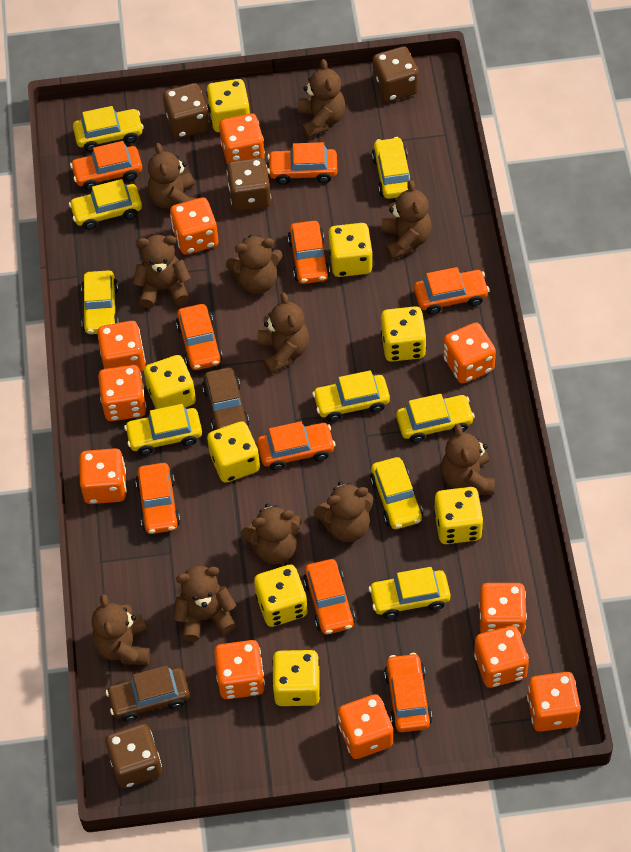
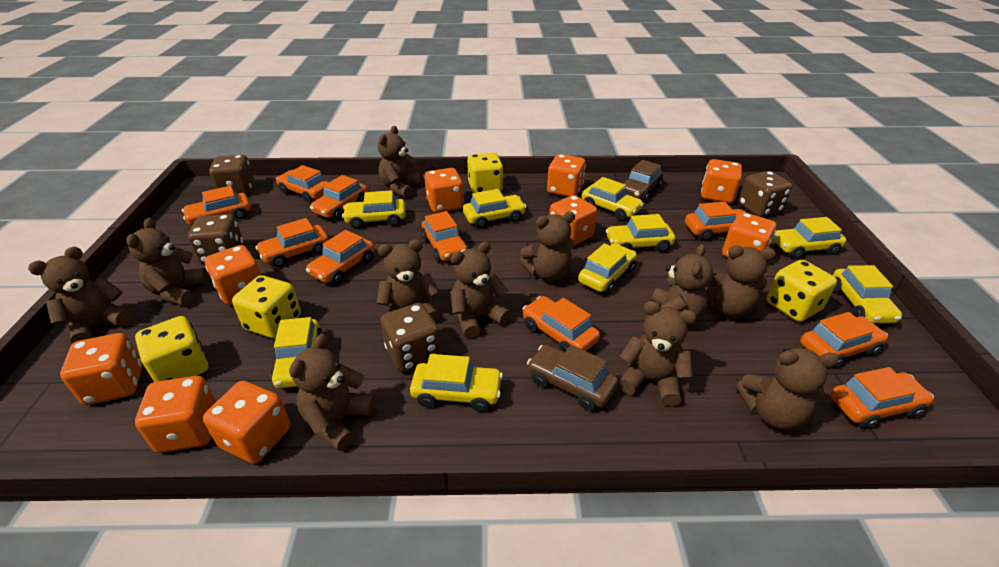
orange car: 9 -> 10
orange dice: 11 -> 9
yellow dice: 8 -> 4

